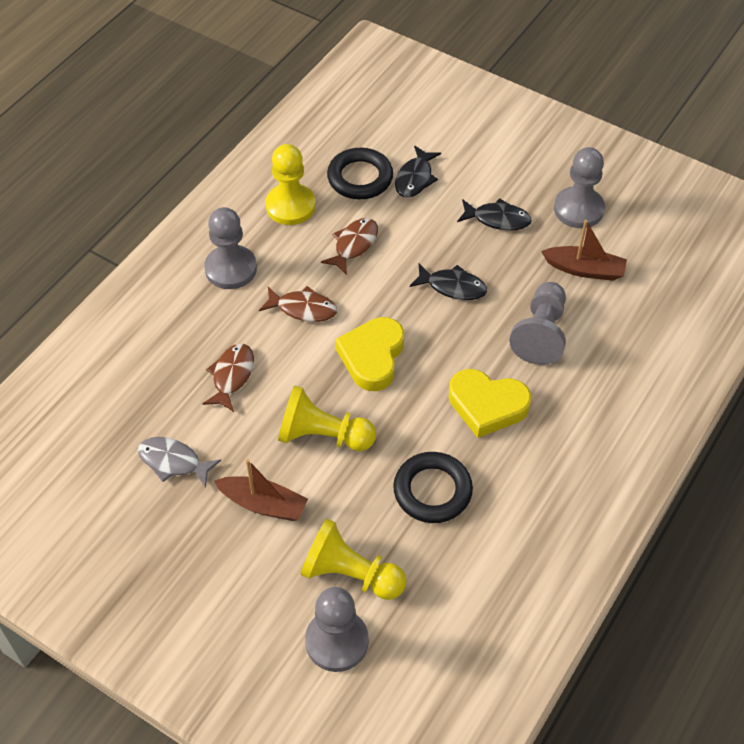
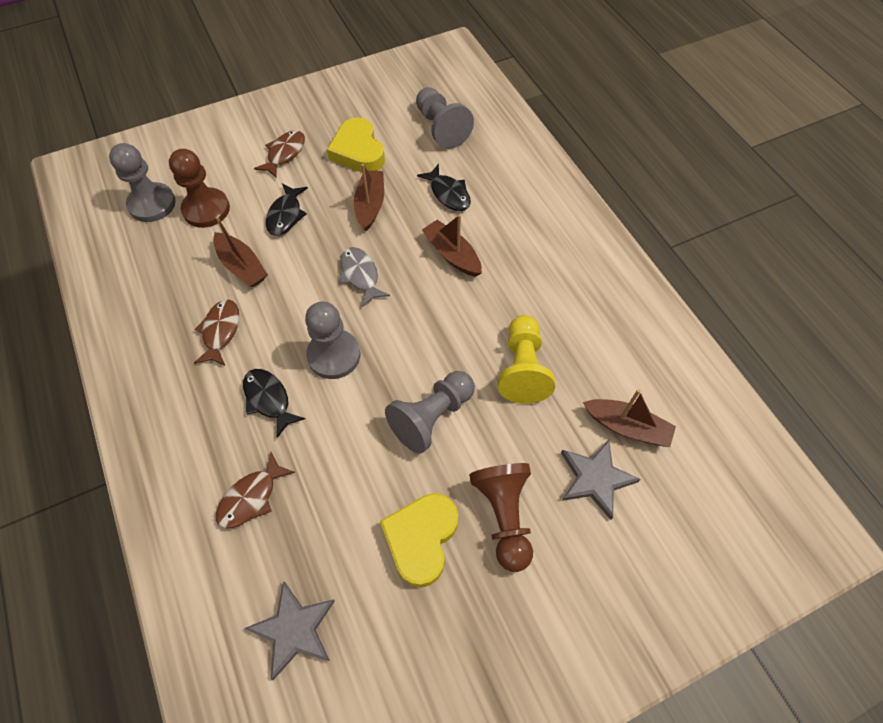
black ring: 2 -> 0
brown boat: 2 -> 4
brown pawn: 0 -> 2
grey star: 0 -> 2
yellow pawn: 3 -> 1

